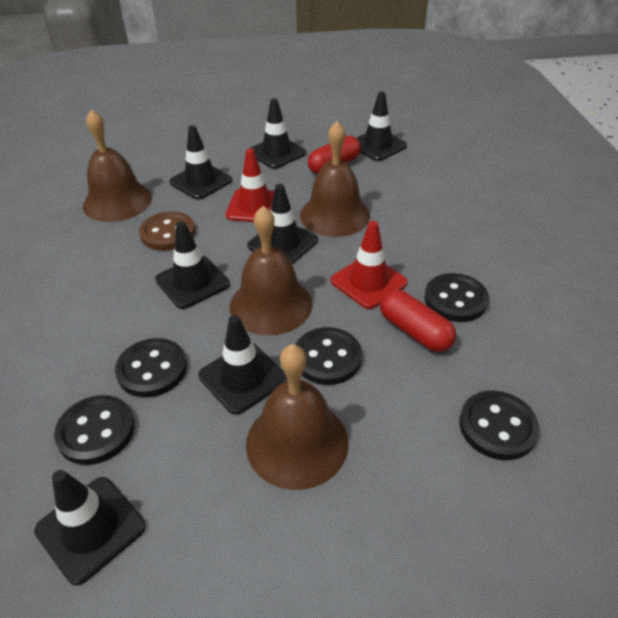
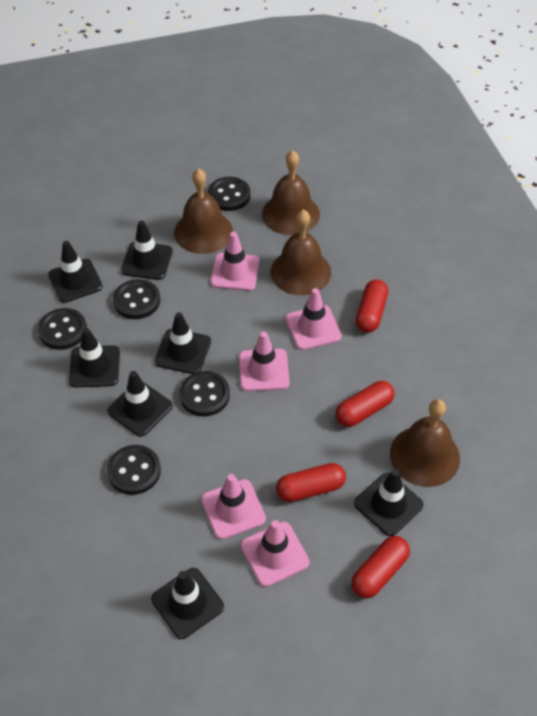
brown button: 1 -> 0
pink traffic cone: 0 -> 5
red capsule: 2 -> 4
red traffic cone: 2 -> 0

